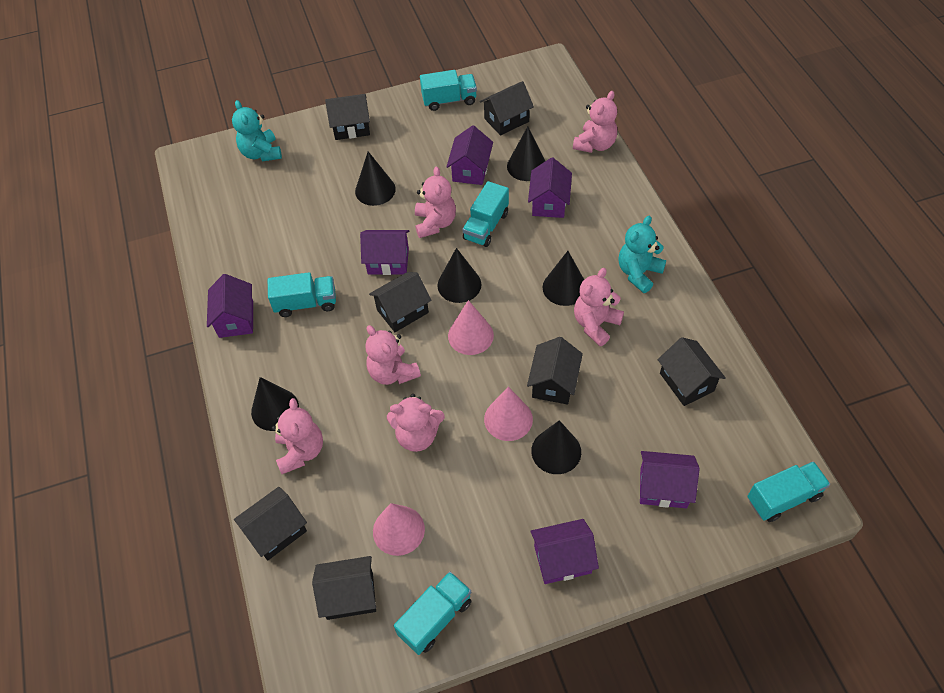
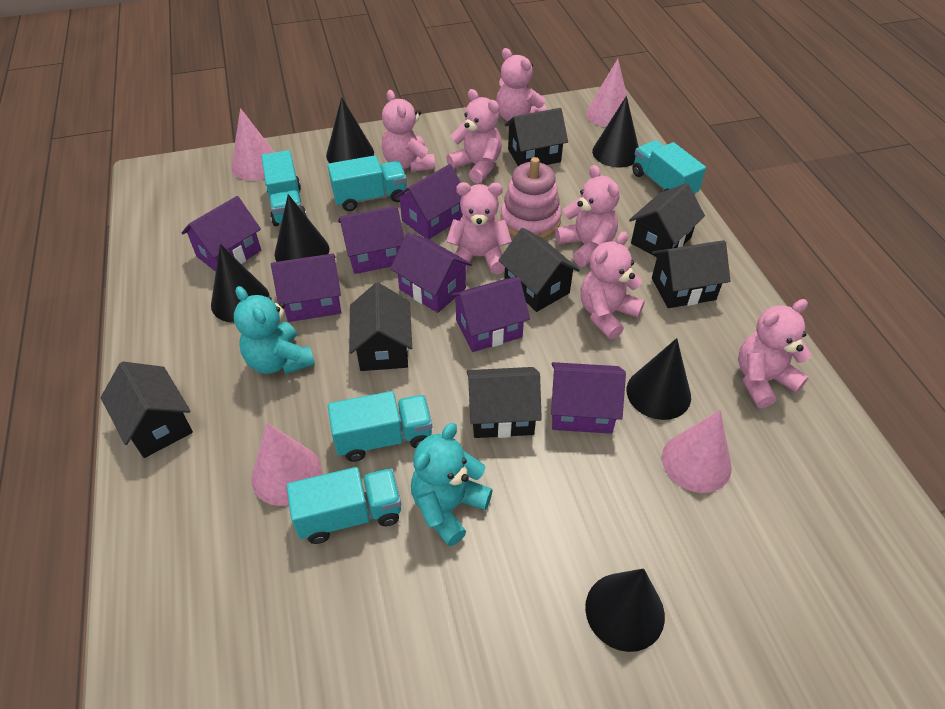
pink cone: 3 -> 4
pink stacking toy: 0 -> 1
pink teddy bear: 6 -> 7
purple house: 6 -> 7

